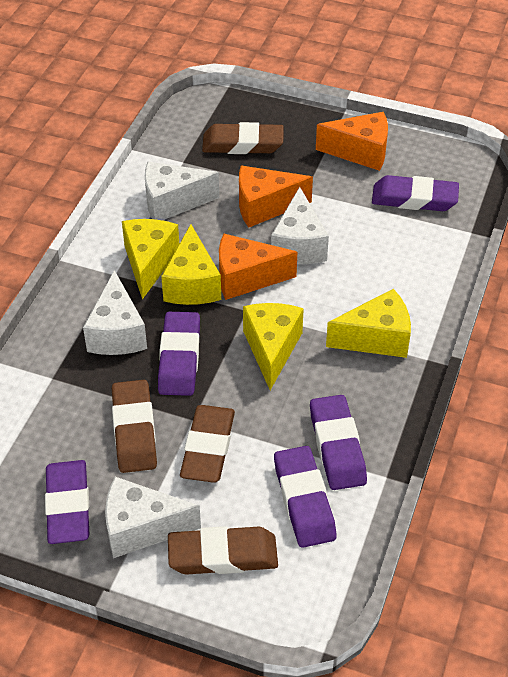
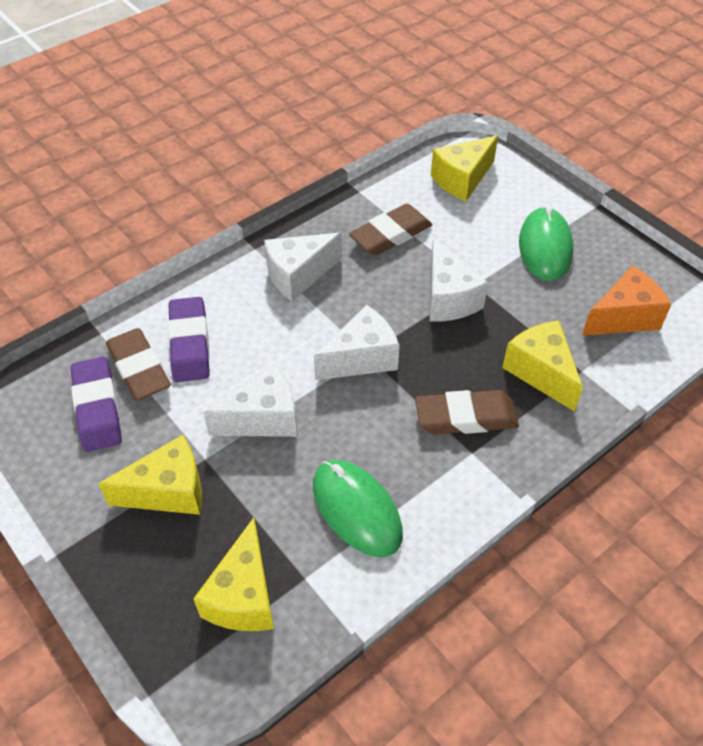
brown eraser: 4 -> 3
green mouse: 0 -> 2
orange cheese: 3 -> 1
purple eraser: 5 -> 2

